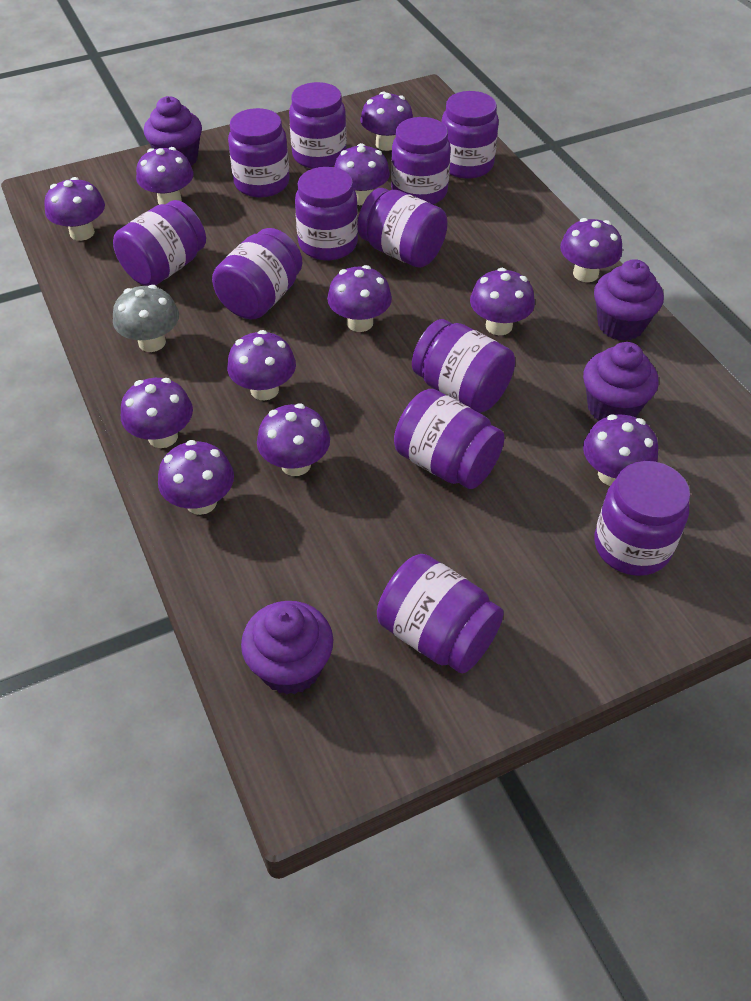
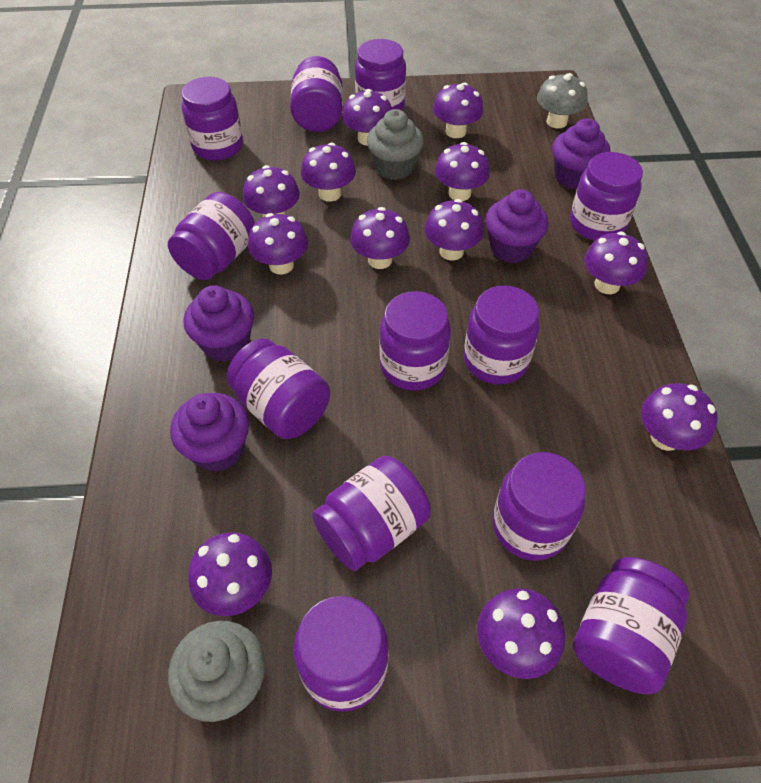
grey cupcake: 0 -> 2

